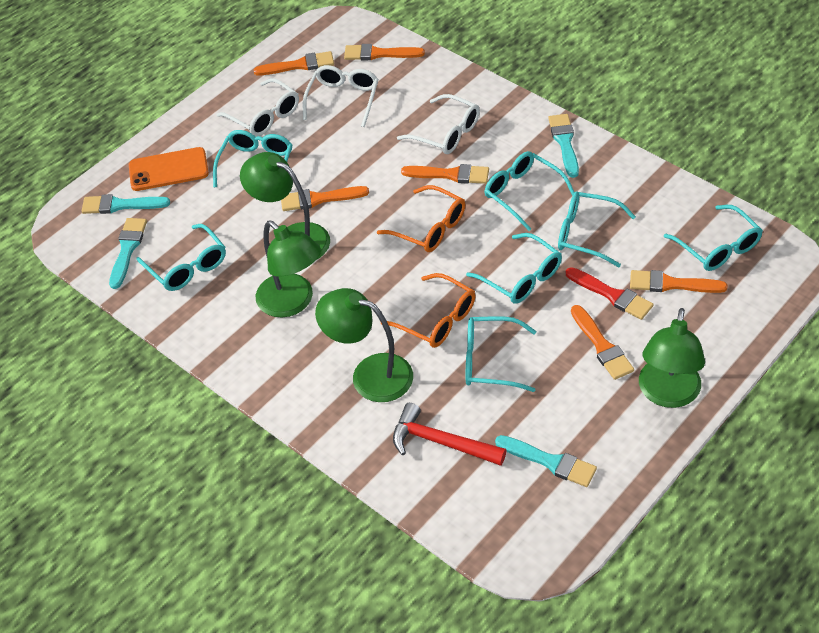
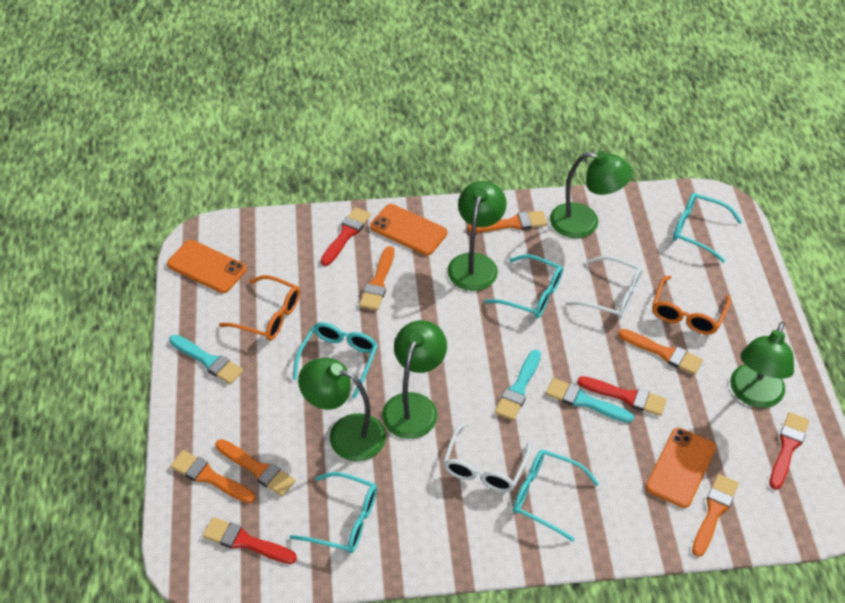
green lamp: 4 -> 5
orange phone: 1 -> 3
red brush: 1 -> 4
red hammer: 1 -> 0
turquoise brush: 4 -> 3
turquoise glasses: 7 -> 5
white glasses: 3 -> 2

